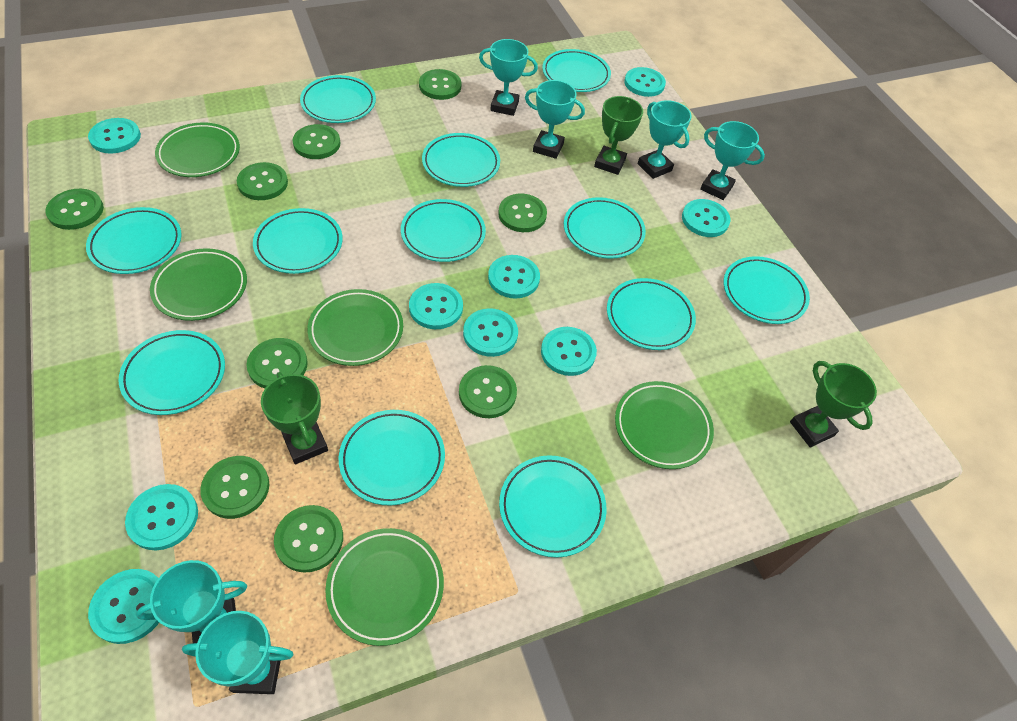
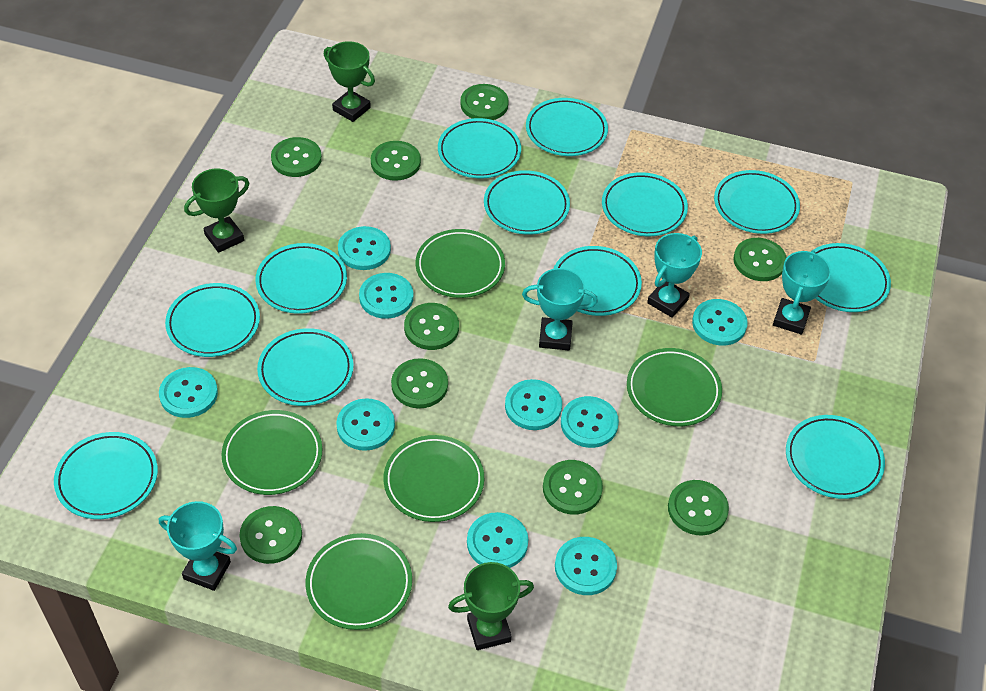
turquoise trophy: 6 -> 4

